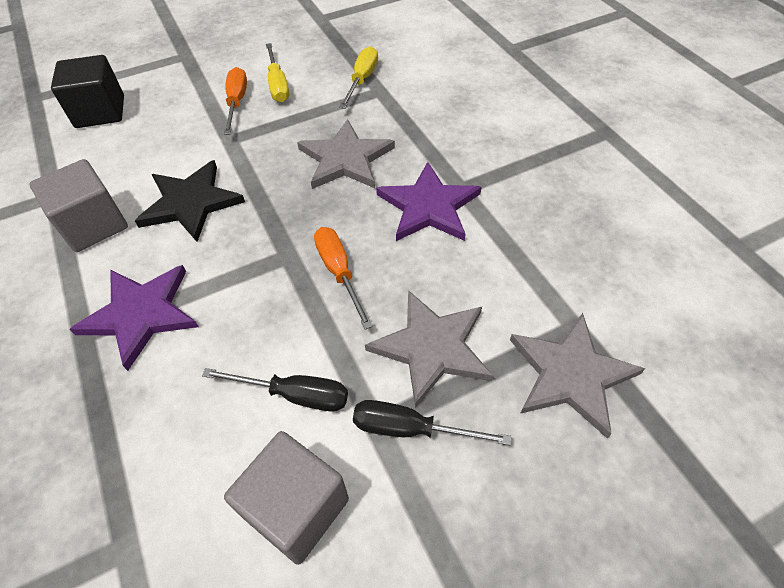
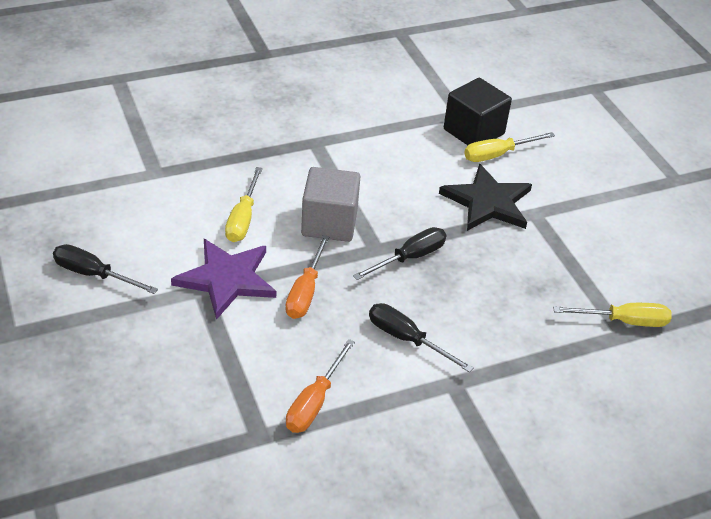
black screwdriver: 2 -> 3
grey cube: 2 -> 1
grey star: 3 -> 0
purple star: 2 -> 1
yellow screwdriver: 2 -> 3

